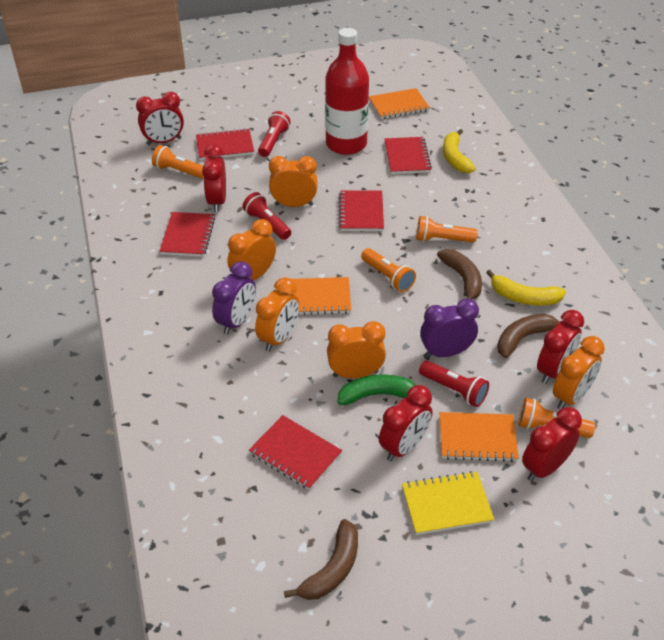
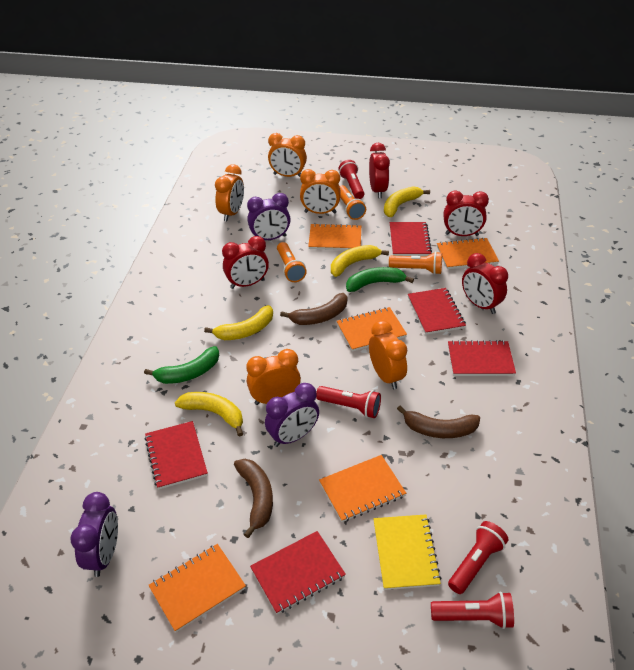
green banana: 1 -> 2
orange flashlight: 4 -> 3
orange notebook: 3 -> 5
purple clock: 2 -> 3
red bottle: 1 -> 0
red clock: 5 -> 4
red flashlight: 3 -> 4
yellow banana: 2 -> 4

